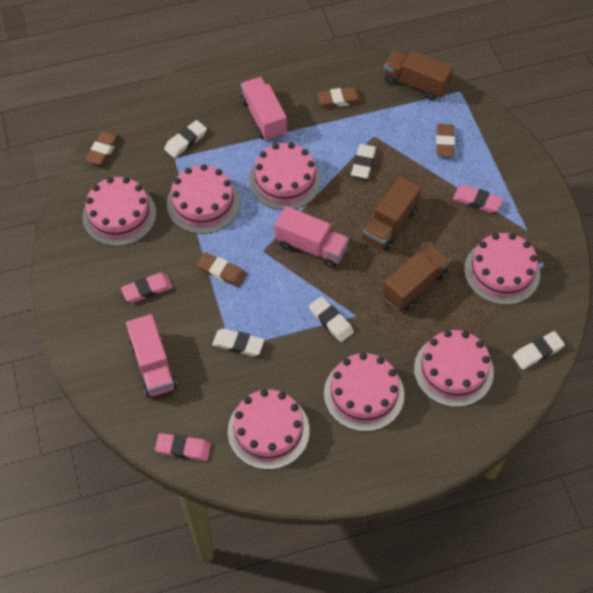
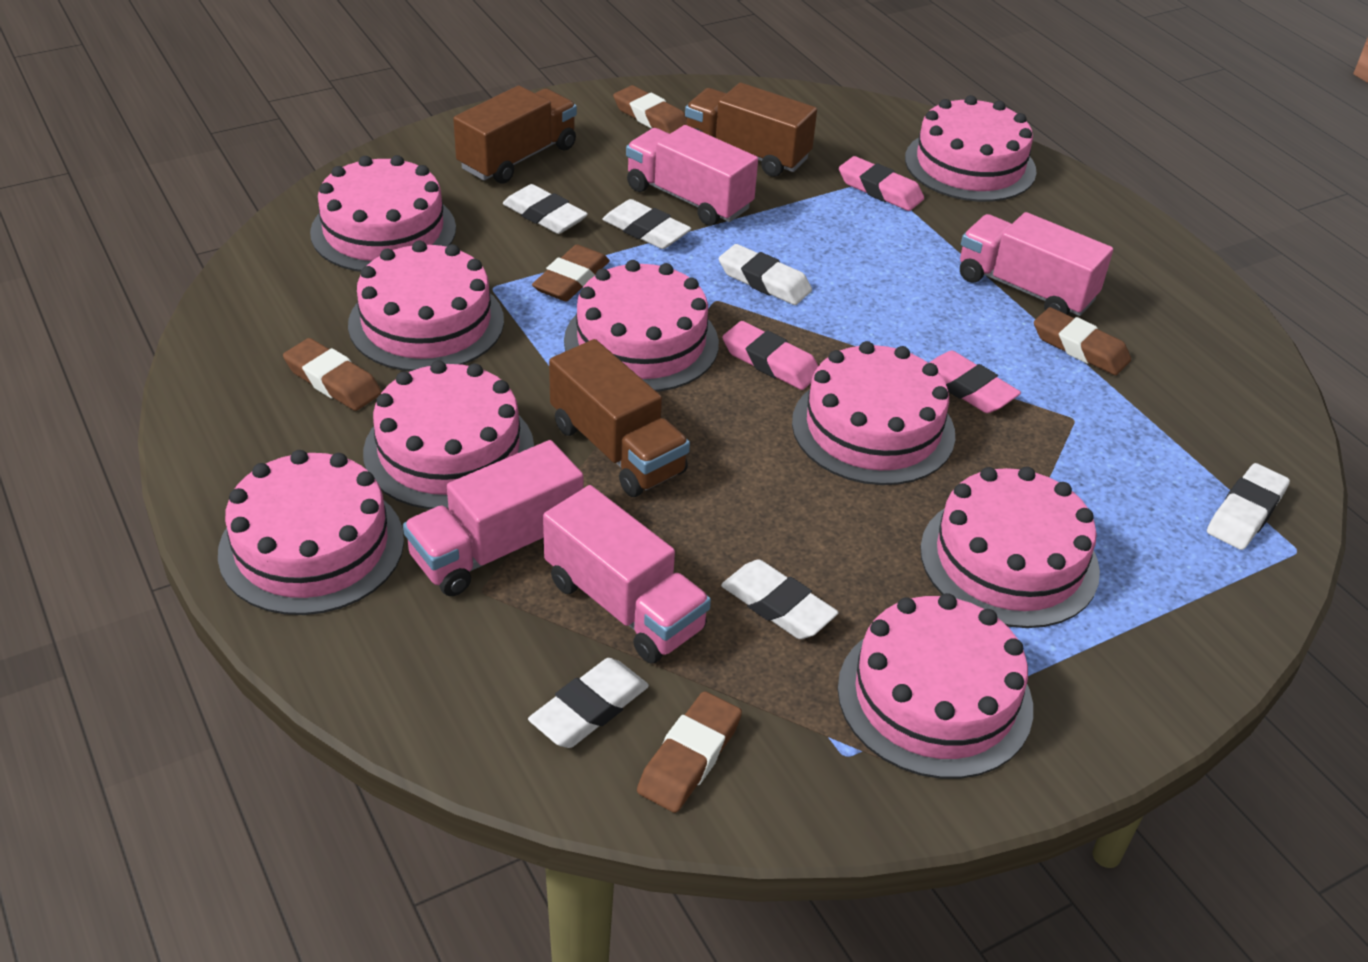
brown eraser: 4 -> 5
pink cake: 7 -> 9
pink truck: 3 -> 4
white eraser: 5 -> 6

